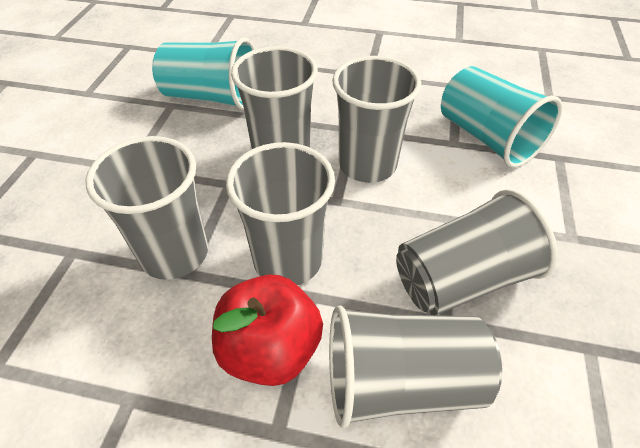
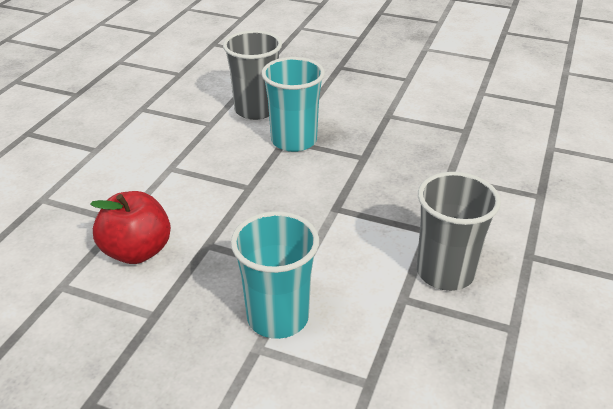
grey cup: 6 -> 2

